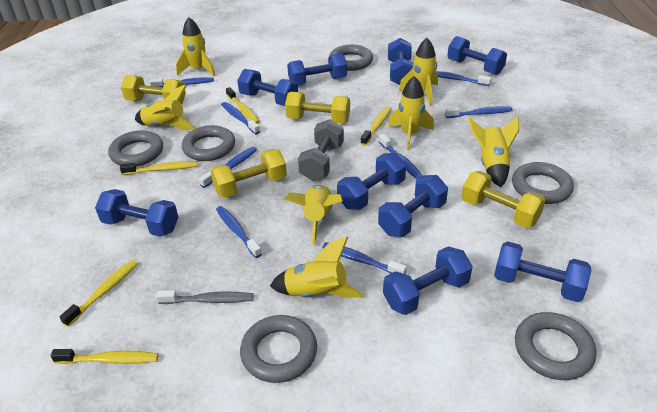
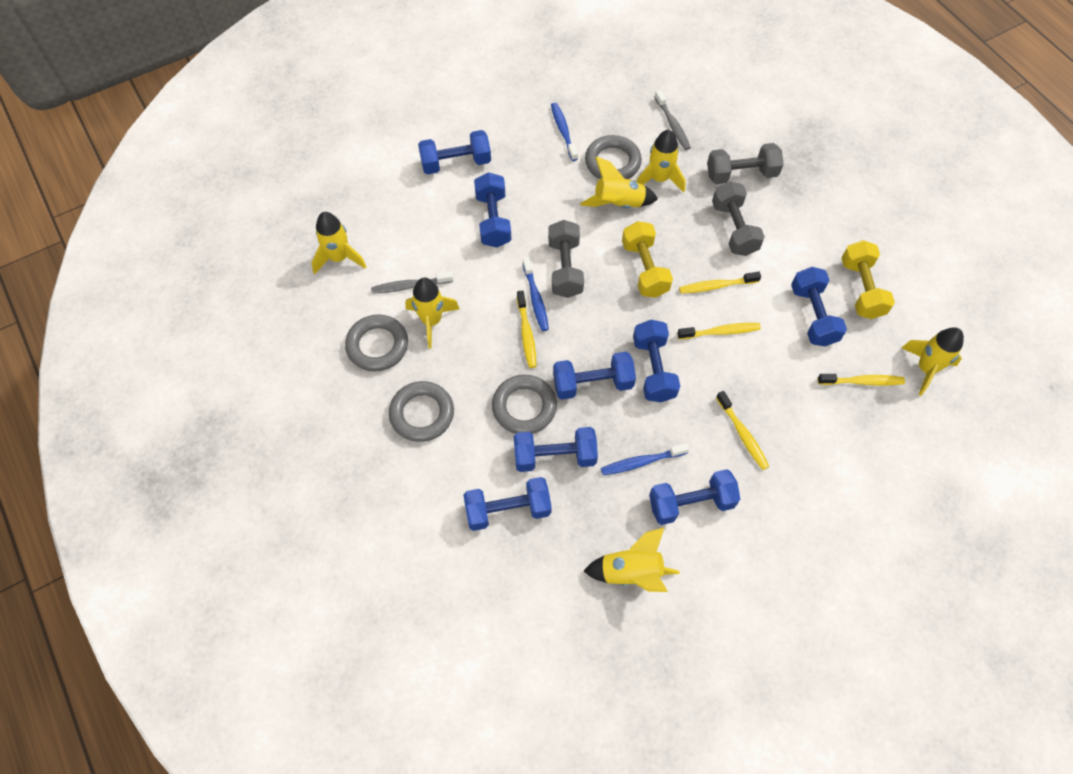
blue dumbbell: 9 -> 8
blue toothbrush: 8 -> 3
grey dumbbell: 1 -> 3
grey ring: 6 -> 4
grey toothbrush: 1 -> 2
yellow dumbbell: 4 -> 2
yellow rocket: 7 -> 6

